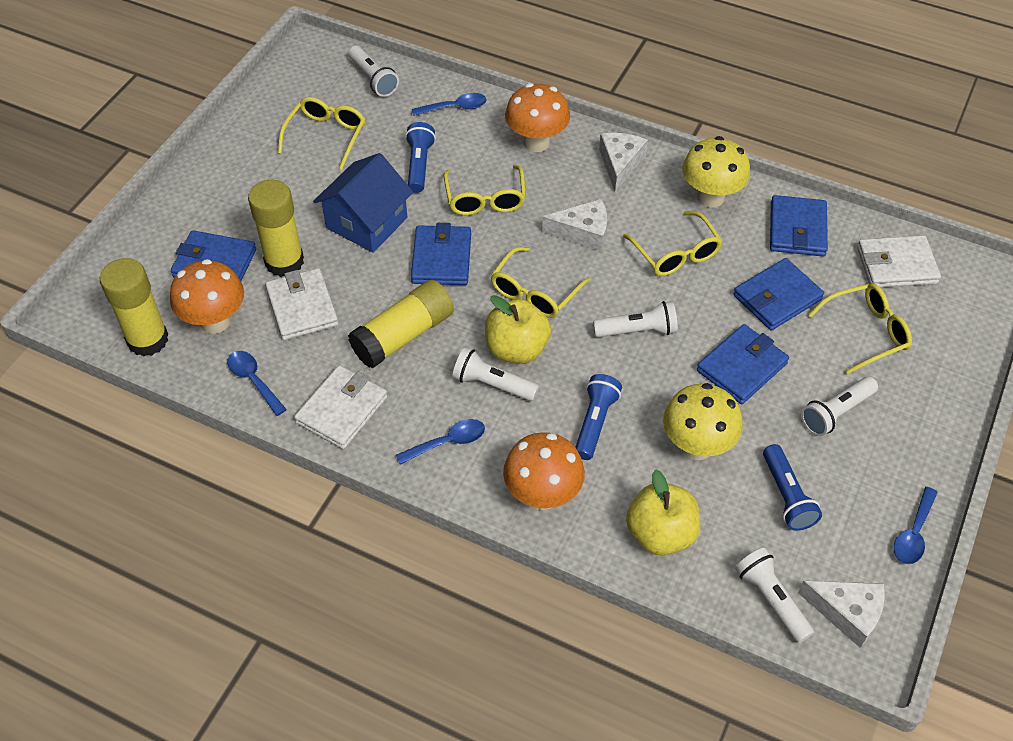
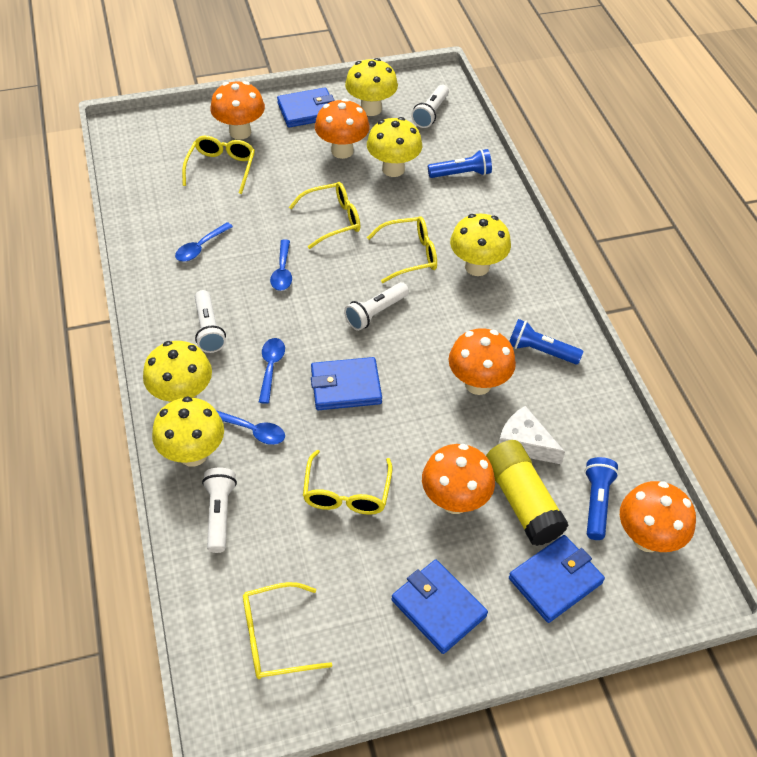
blue house: 1 -> 0
blue wallet: 5 -> 4
orange mushroom: 3 -> 5
white cheese: 3 -> 1
white flashlight: 5 -> 4
white wallet: 3 -> 0
yellow apple: 2 -> 0
yellow glue stick: 3 -> 1
yellow mushroom: 2 -> 5

